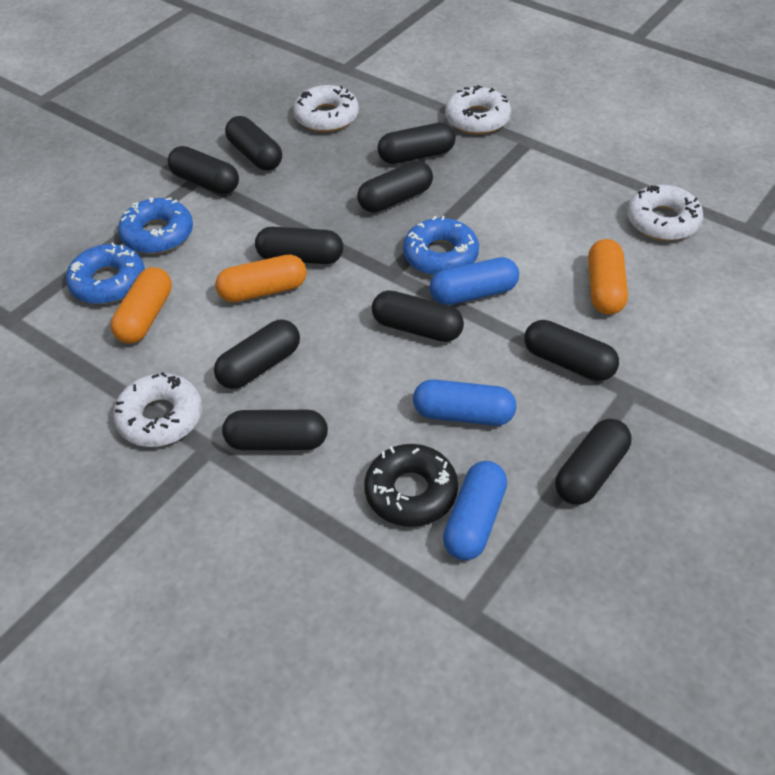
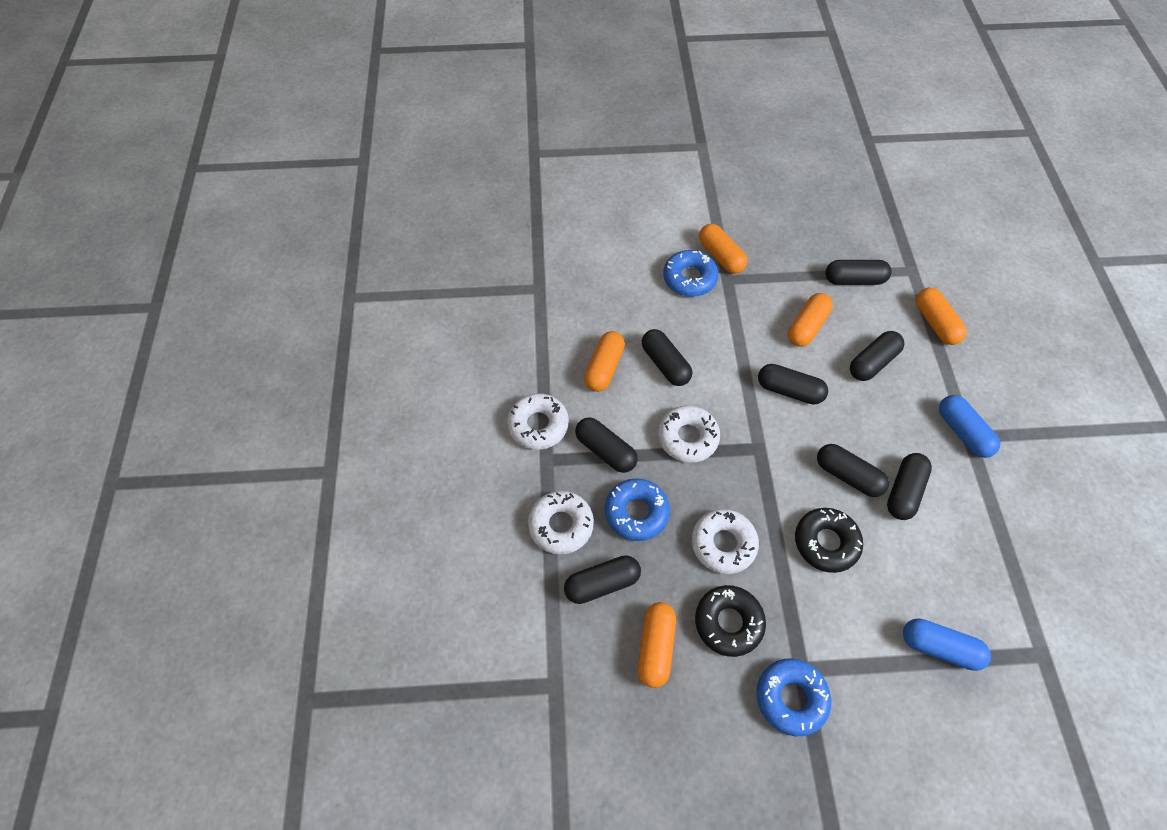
black capsule: 10 -> 8
black donut: 1 -> 2
blue capsule: 3 -> 2
orange capsule: 3 -> 5

